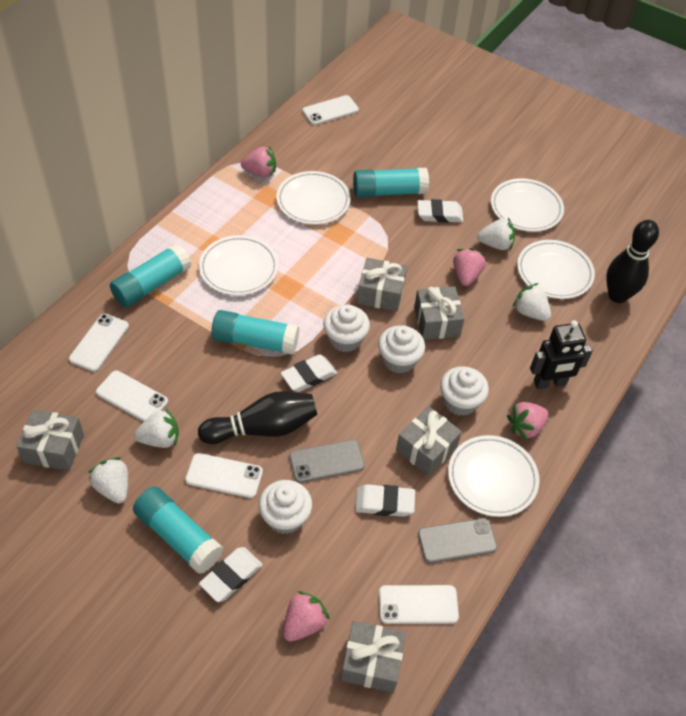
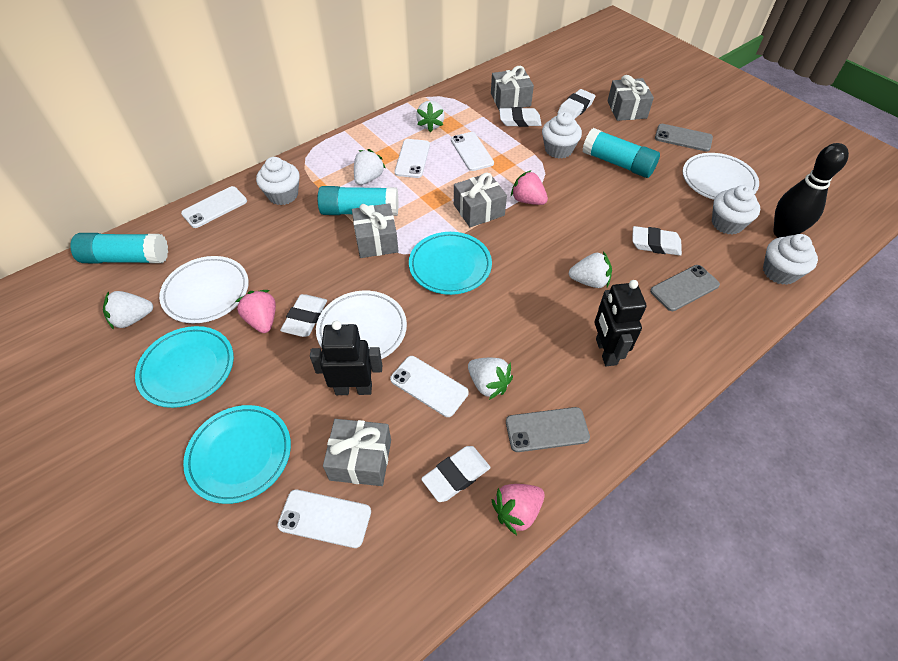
black bowling pin: 2 -> 1
black robot: 1 -> 2
grey phone: 2 -> 3
pink strawberry: 4 -> 3
turquoise glue stick: 4 -> 3
turquoise plate: 0 -> 3
white eraser: 4 -> 5
white plate: 5 -> 3
white strawberry: 4 -> 5

